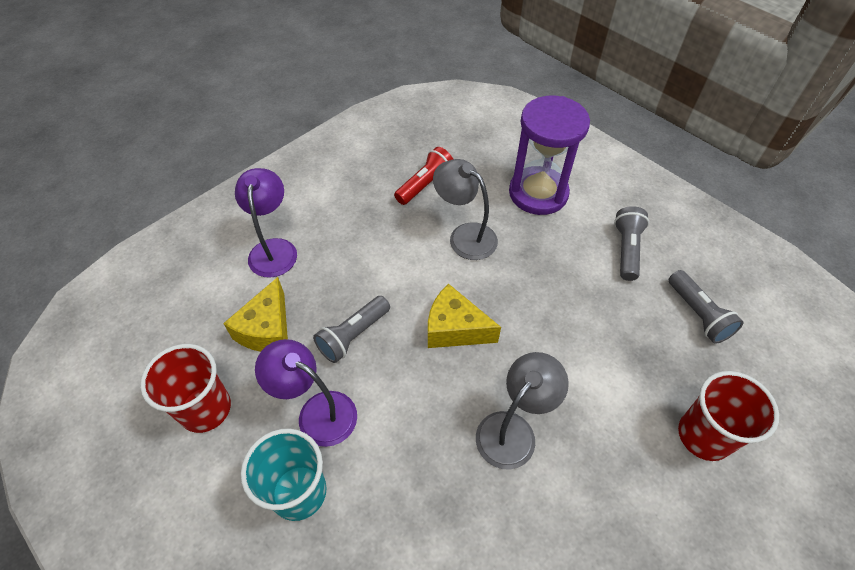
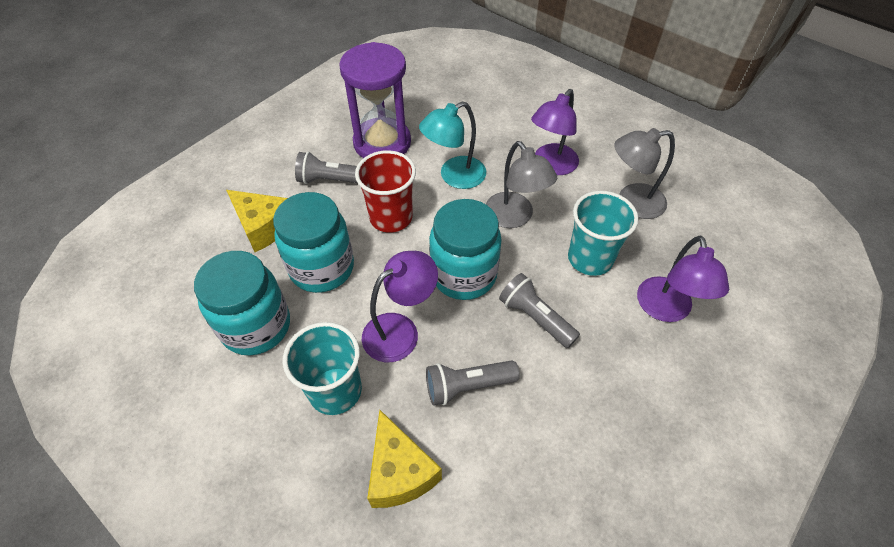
purple lamp: 2 -> 3
red cup: 2 -> 1
red flashlight: 1 -> 0
turquoise cup: 1 -> 2
turquoise jar: 0 -> 3
turquoise lamp: 0 -> 1

